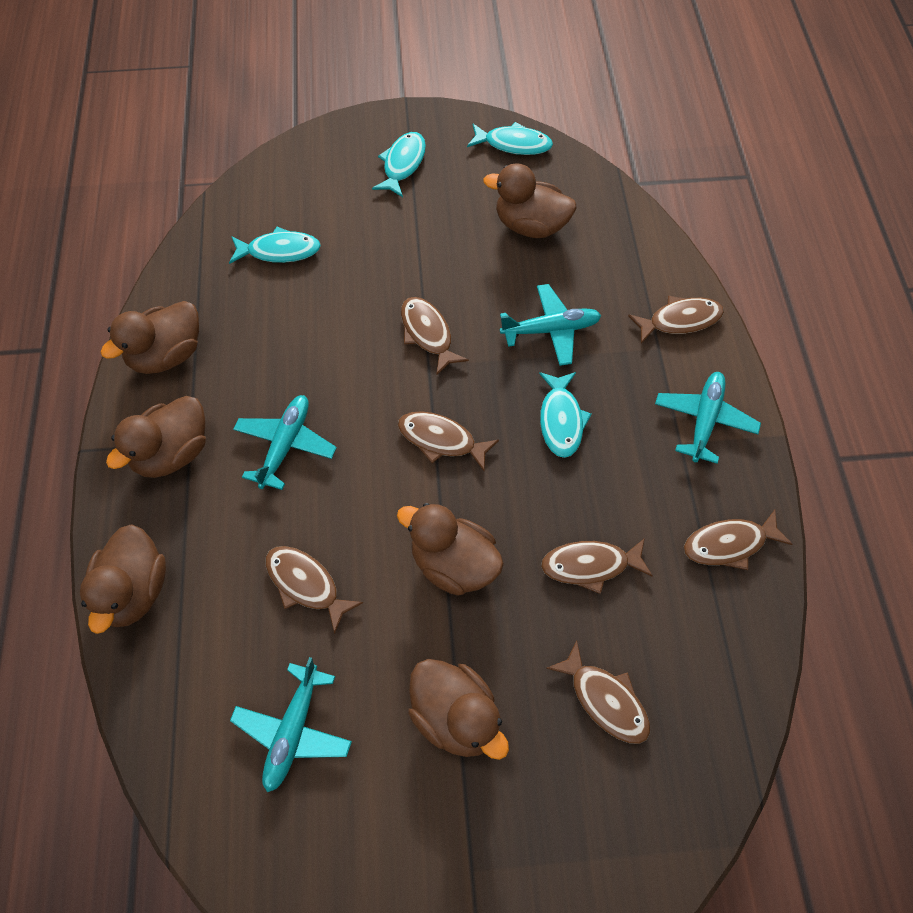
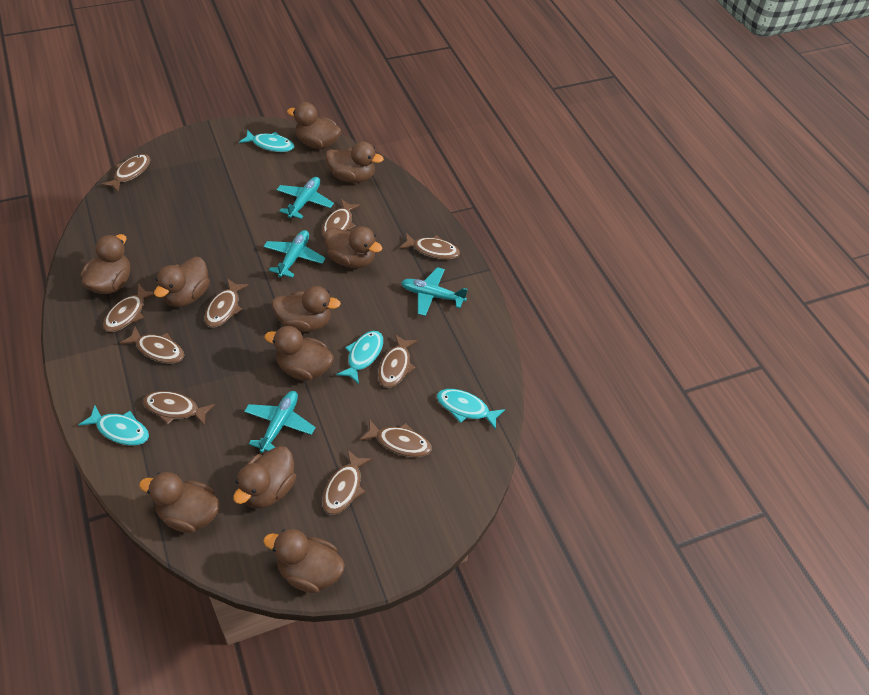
brown duck: 6 -> 10
brown fish: 7 -> 10

